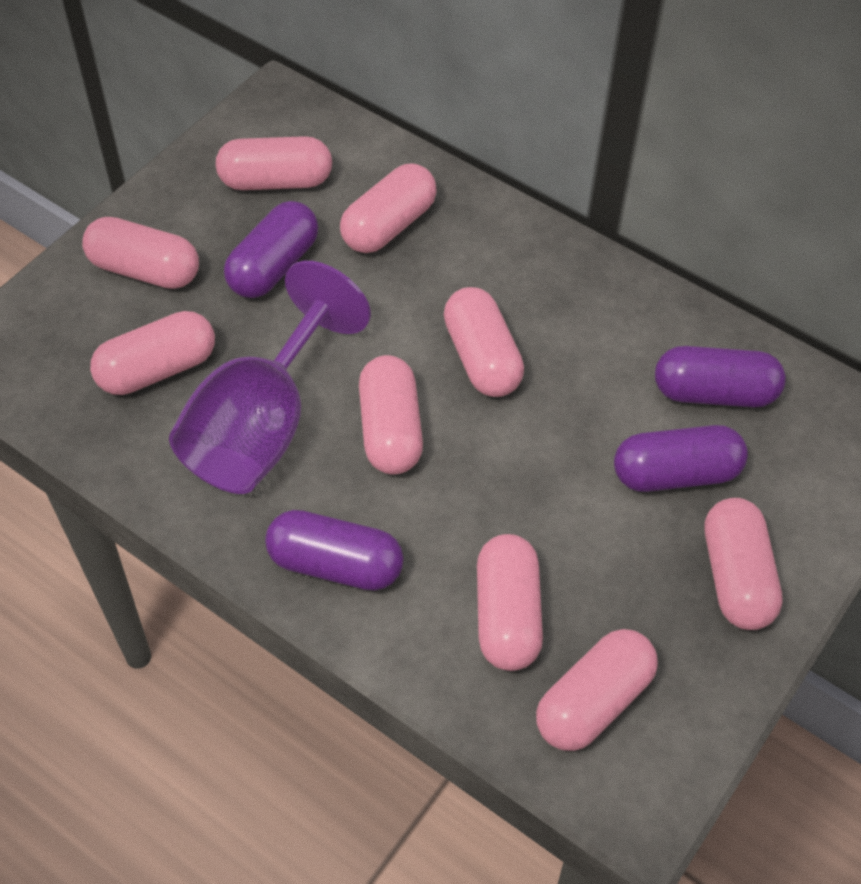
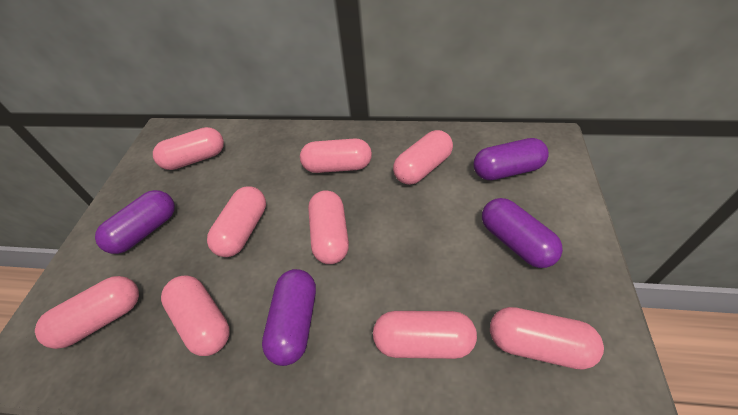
purple goblet: 1 -> 0

